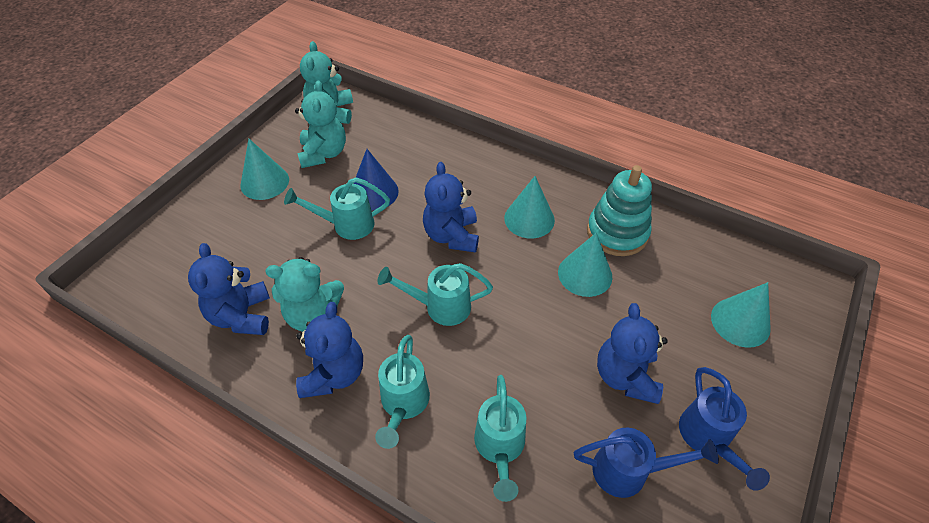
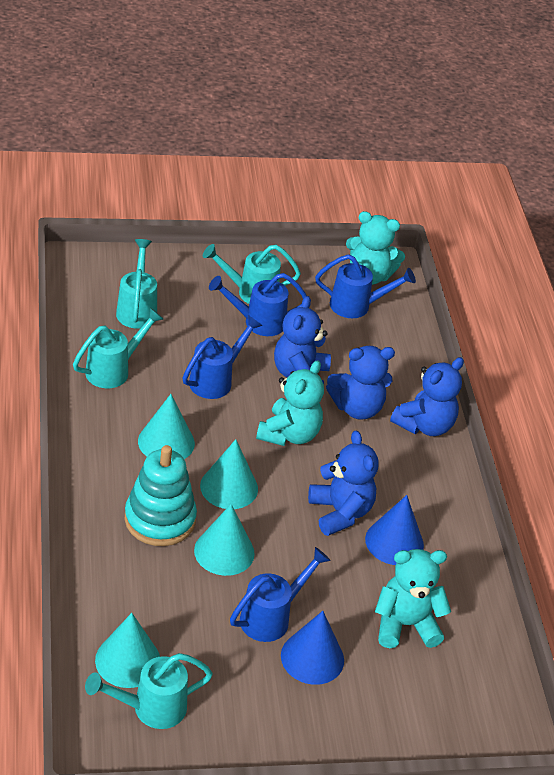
blue cone: 1 -> 2
blue watering can: 2 -> 4

